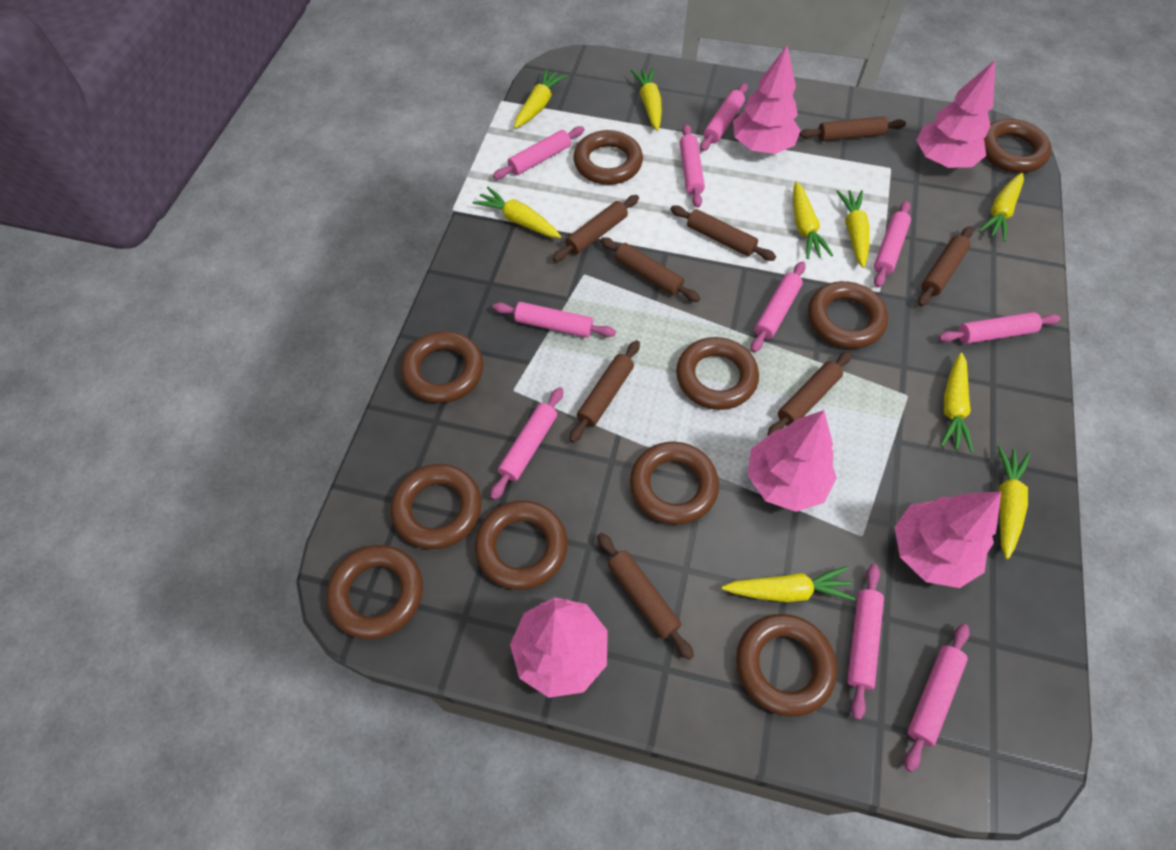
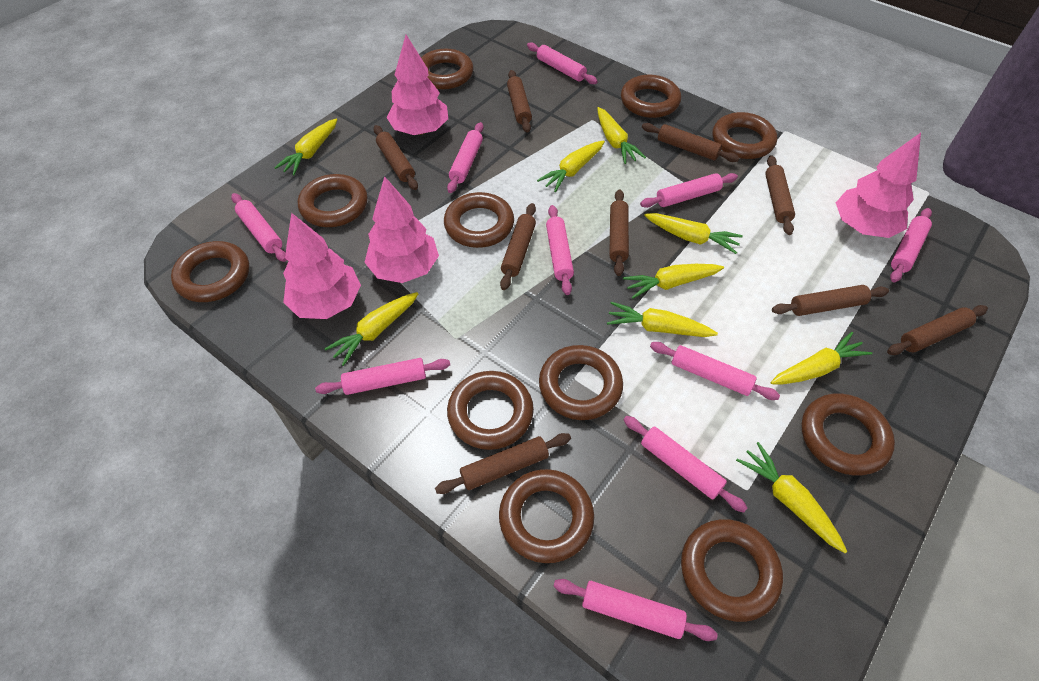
brown ring: 10 -> 11
brown rolling pin: 8 -> 9
pink tree: 5 -> 4

